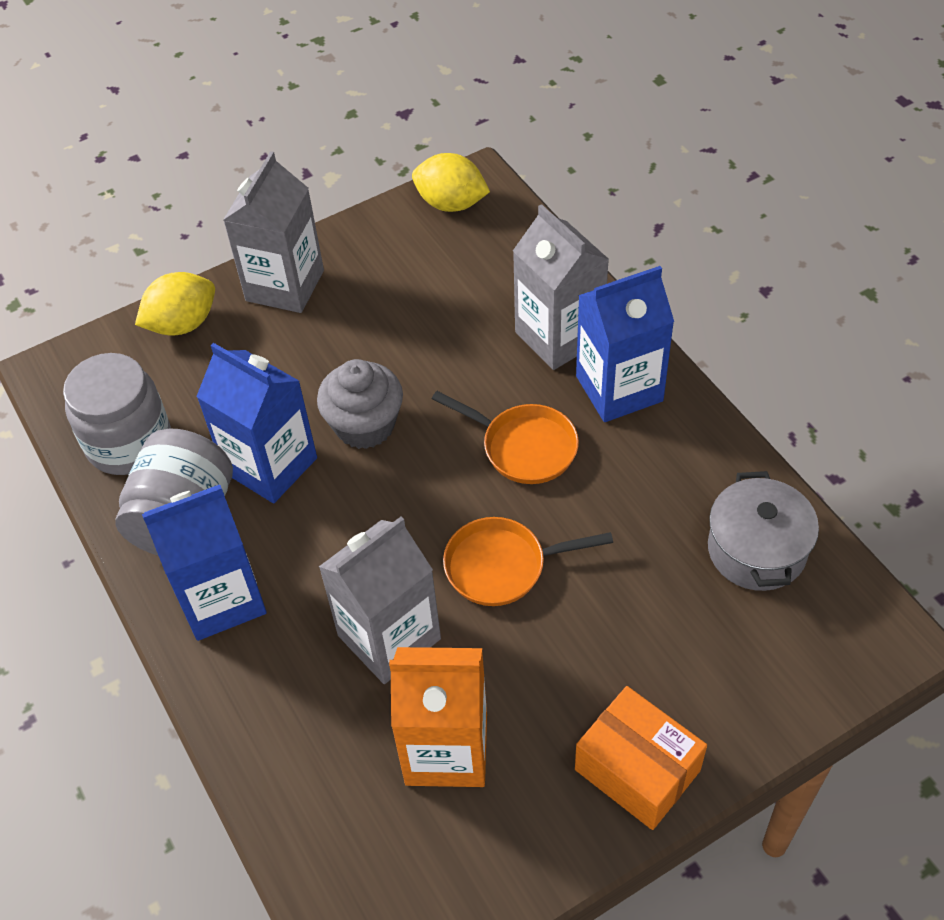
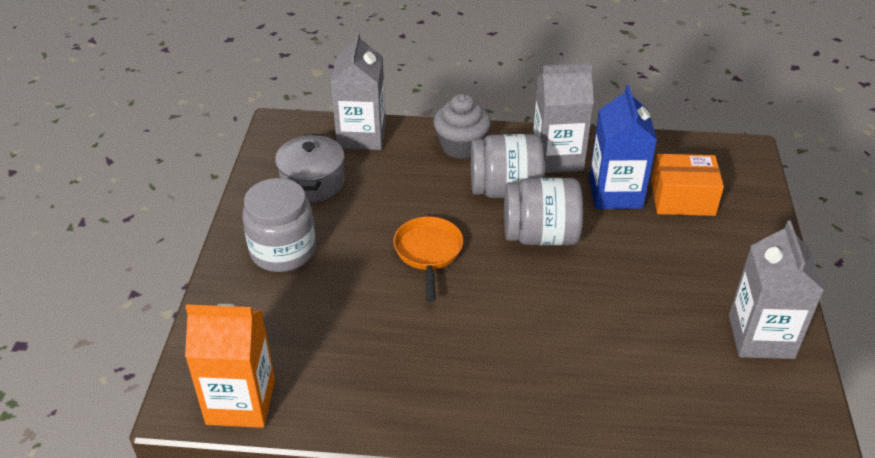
blue carton: 3 -> 1
grey jar: 2 -> 3
orange pan: 2 -> 1
yellow lemon: 2 -> 0

